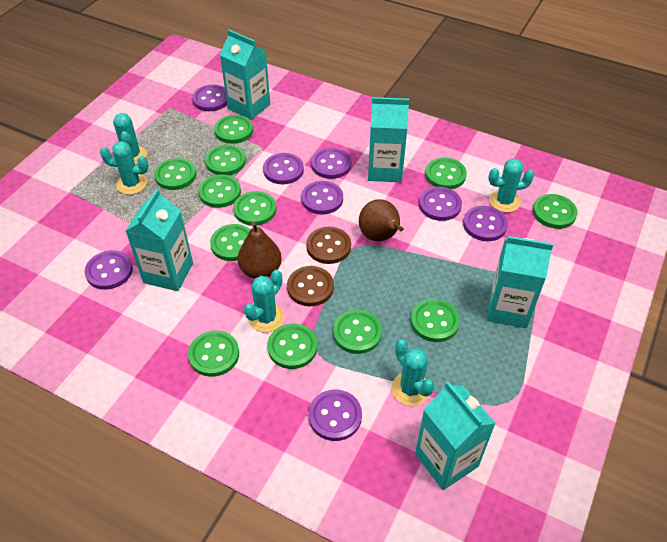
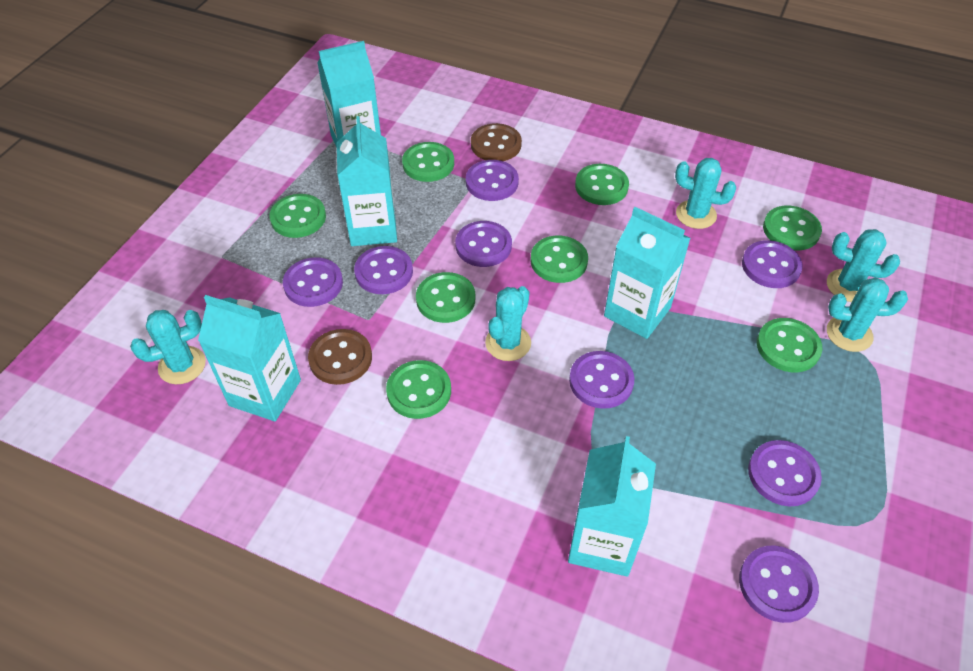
brown pear: 2 -> 0
green button: 12 -> 8

